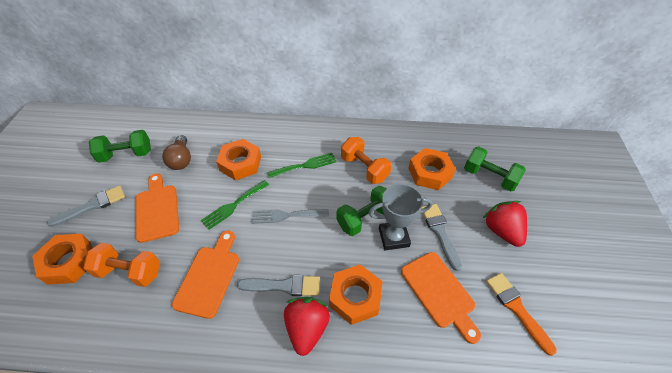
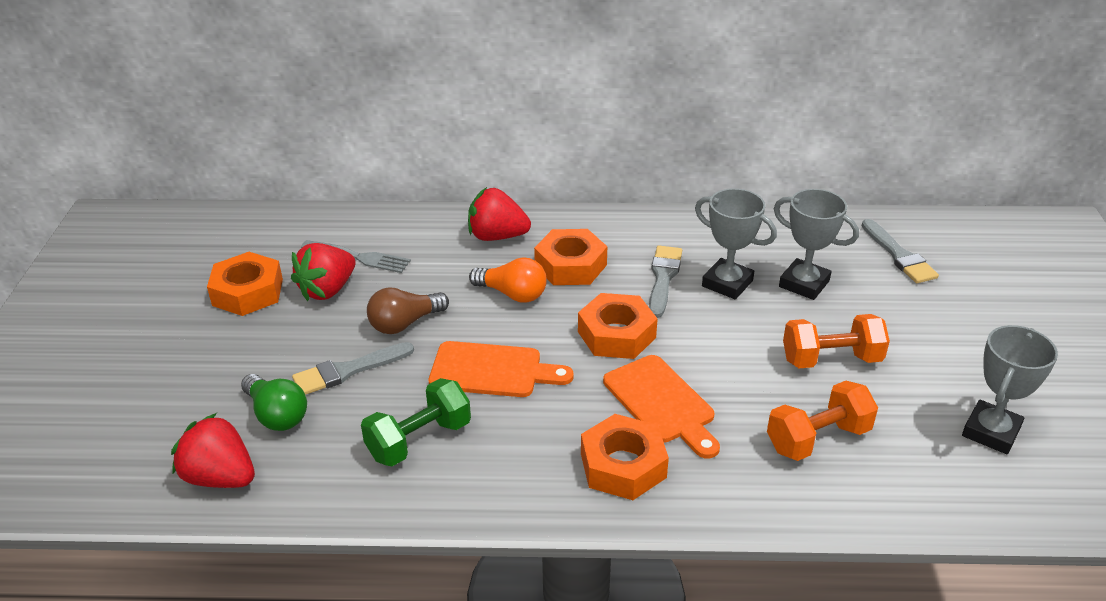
green dumbbell: 3 -> 1
green fork: 2 -> 0
green light bulb: 0 -> 1
grey trophy: 1 -> 3
orange brush: 1 -> 0
orange cutting board: 3 -> 2
orange light bulb: 0 -> 1
red strawberry: 2 -> 3

